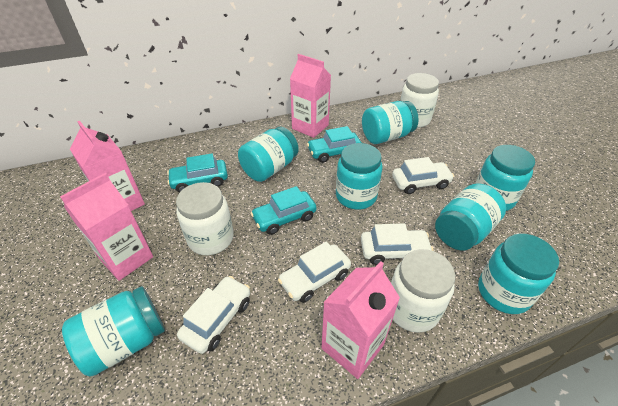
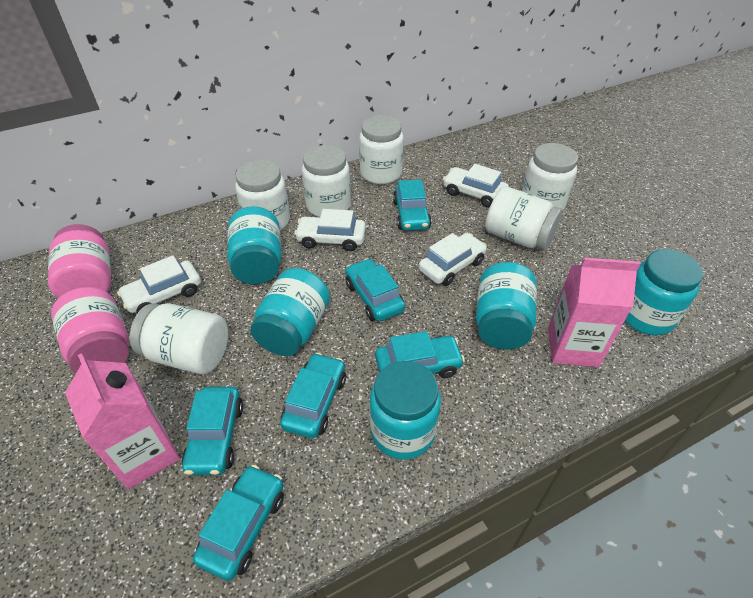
pink carton: 4 -> 2
pink jar: 0 -> 2
turquoise car: 3 -> 6
turquoise jar: 7 -> 5
white jar: 3 -> 6

